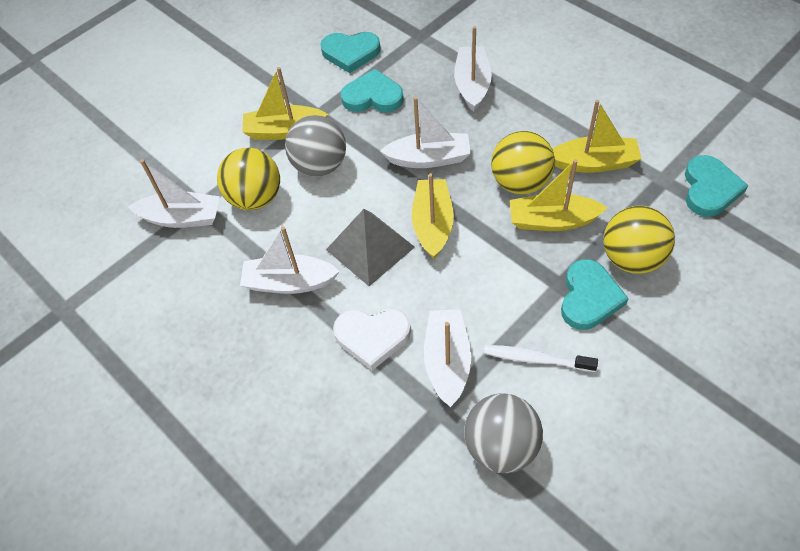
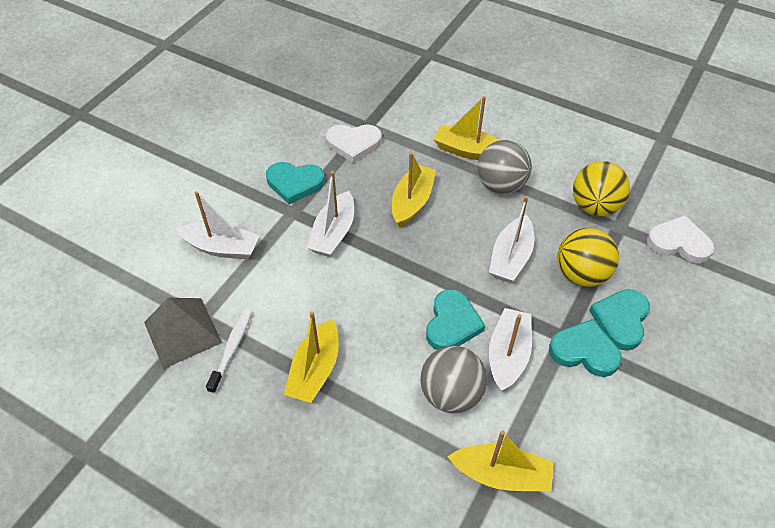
white boat: 5 -> 4
white heart: 1 -> 2
yellow ball: 3 -> 2

